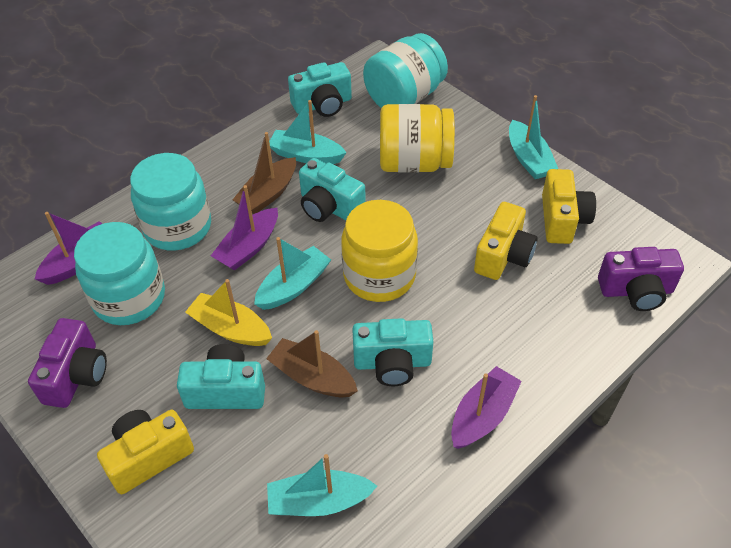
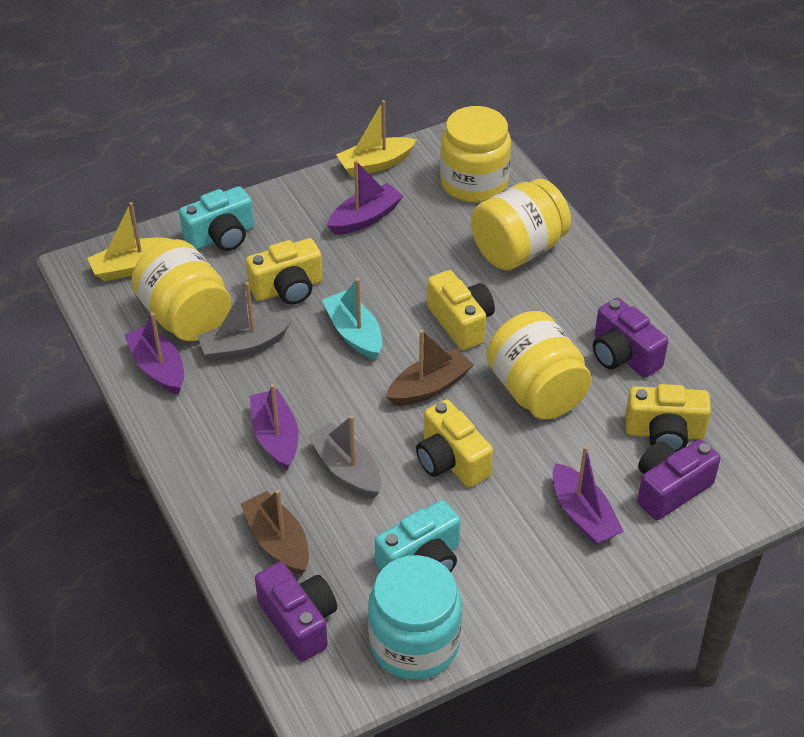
grey boat: 0 -> 2
purple boat: 3 -> 4
purple camera: 2 -> 3
turquoise boat: 4 -> 1
turquoise camera: 4 -> 2
turquoise jar: 3 -> 1
yellow boat: 1 -> 2
yellow camera: 3 -> 4
yellow jar: 2 -> 4

